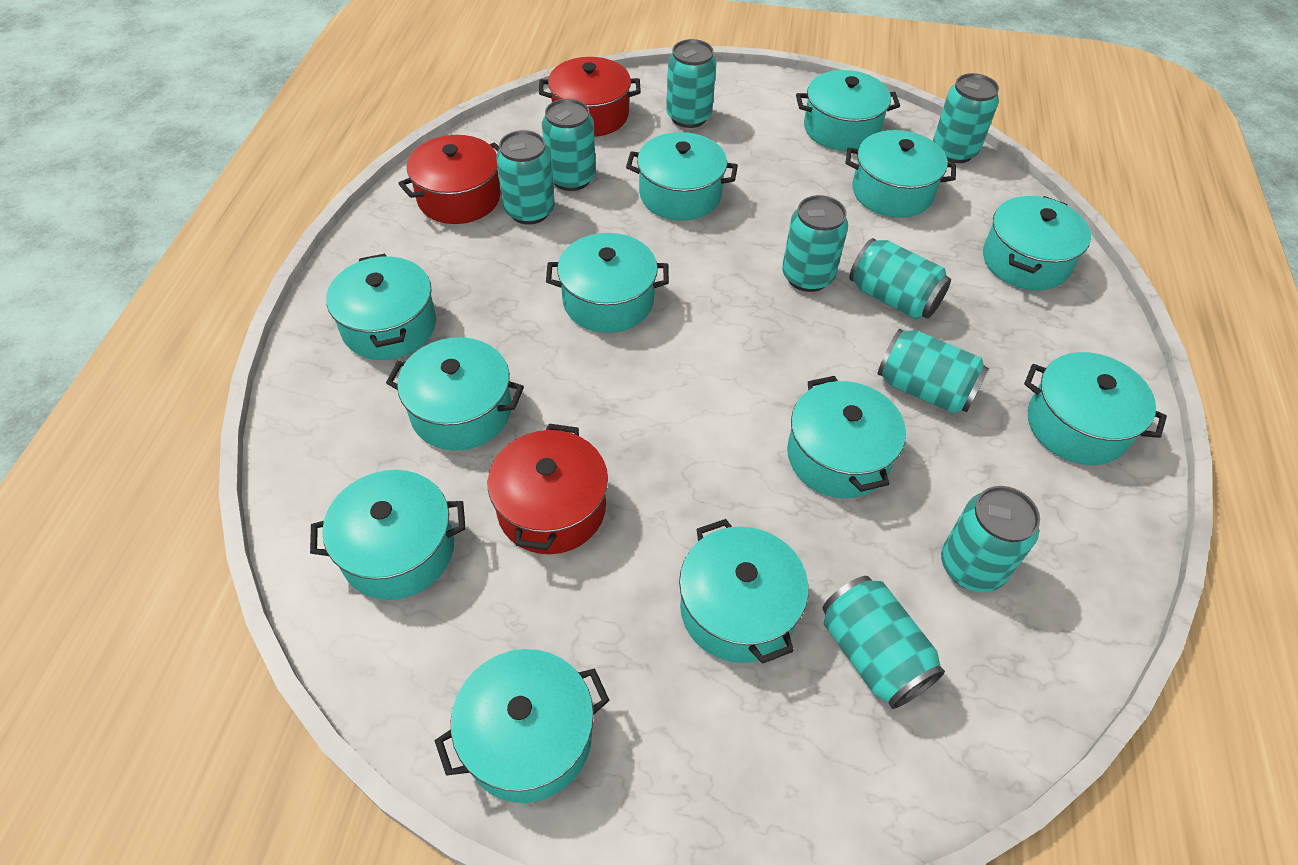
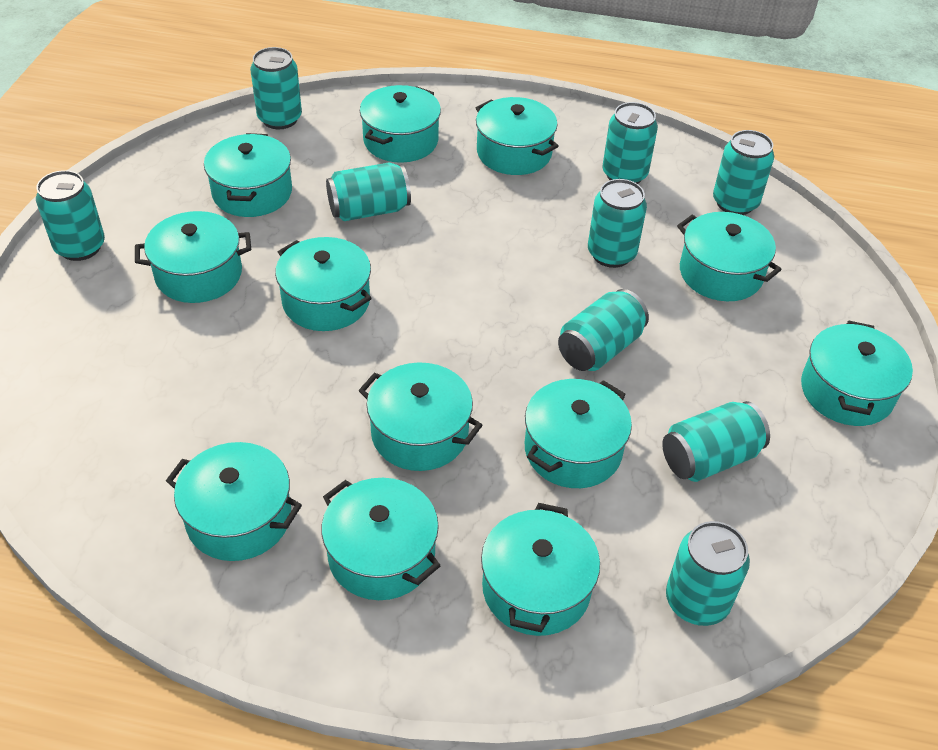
red pot: 3 -> 0

